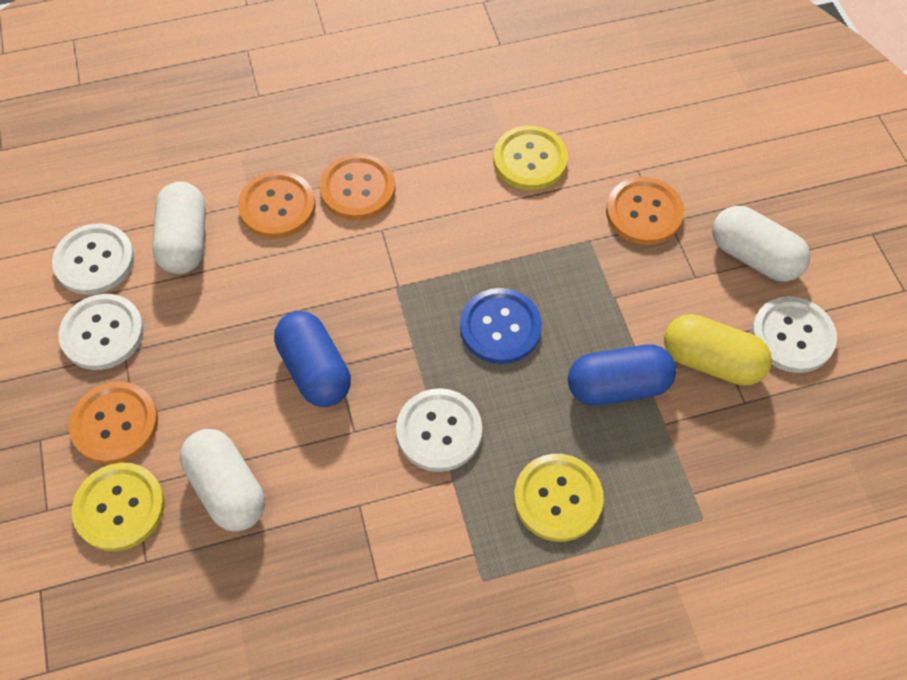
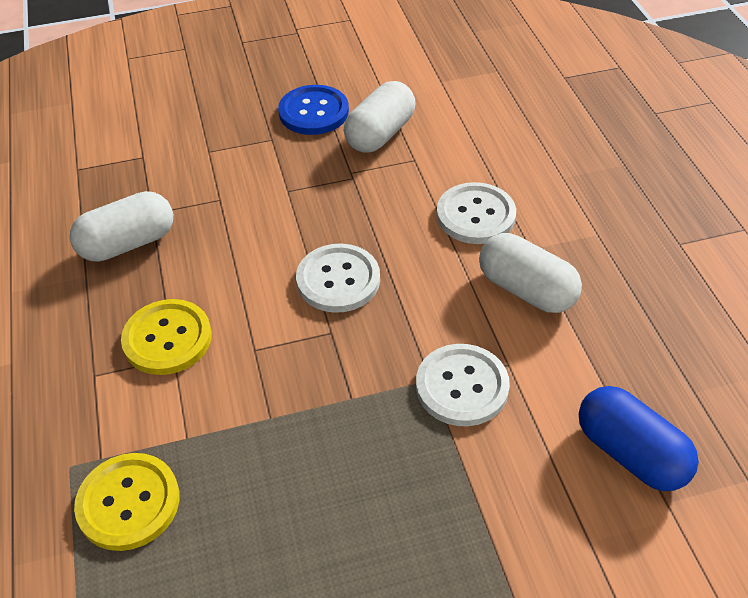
blue capsule: 2 -> 1
orange button: 4 -> 0
white button: 4 -> 3
yellow button: 3 -> 2
yellow capsule: 1 -> 0

